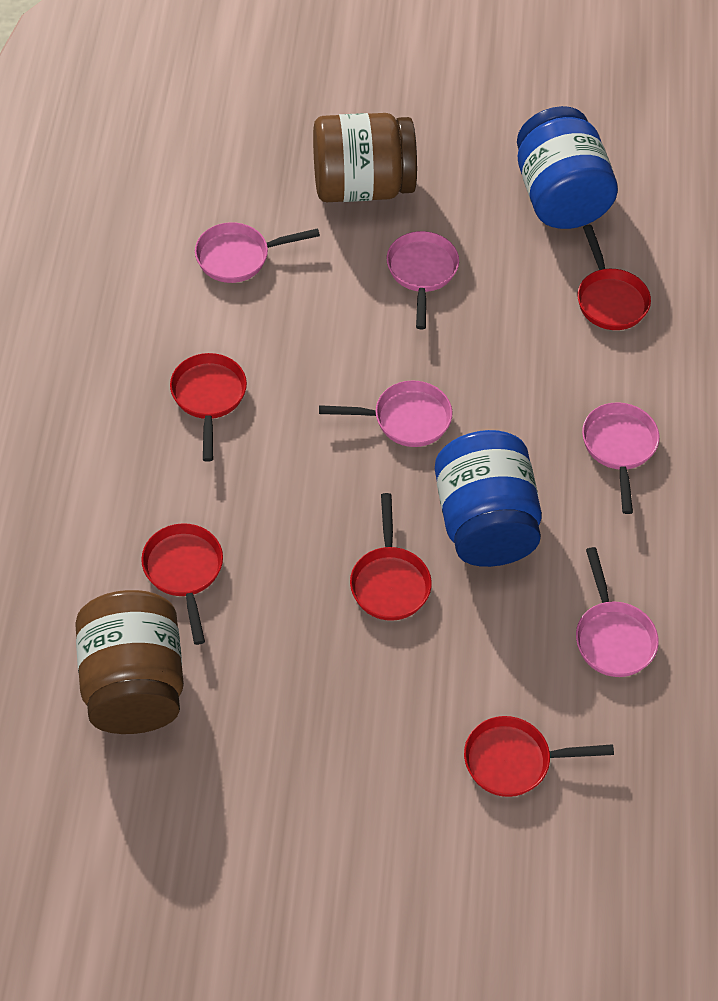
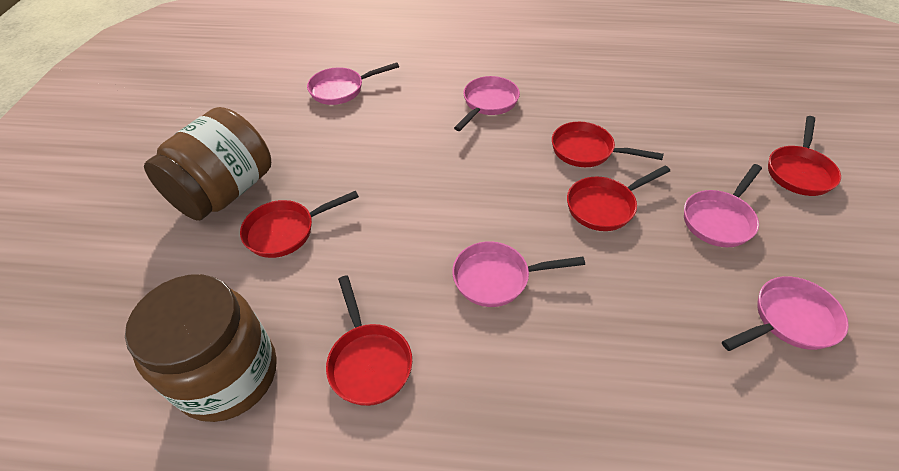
blue jar: 2 -> 0

